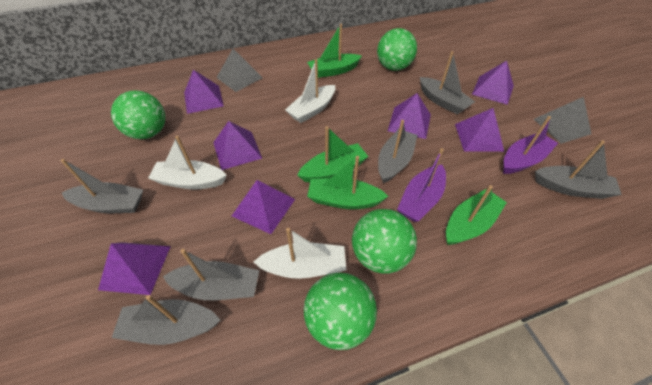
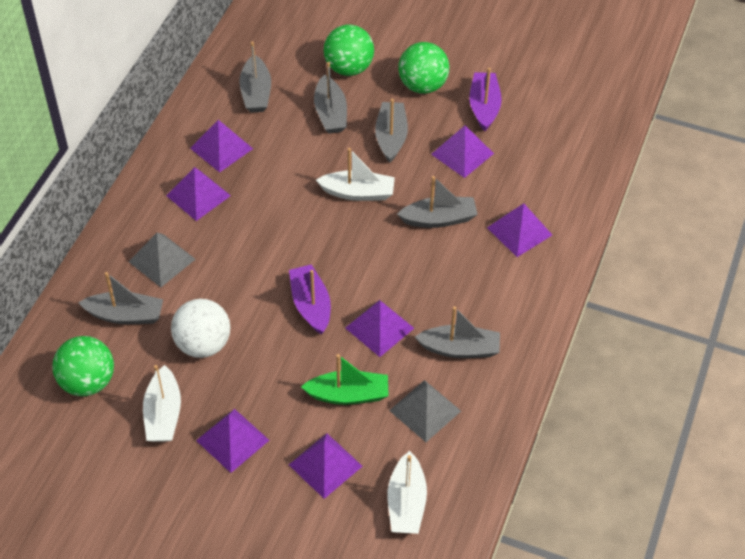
green ball: 4 -> 3
green boat: 4 -> 1
white ball: 0 -> 1

